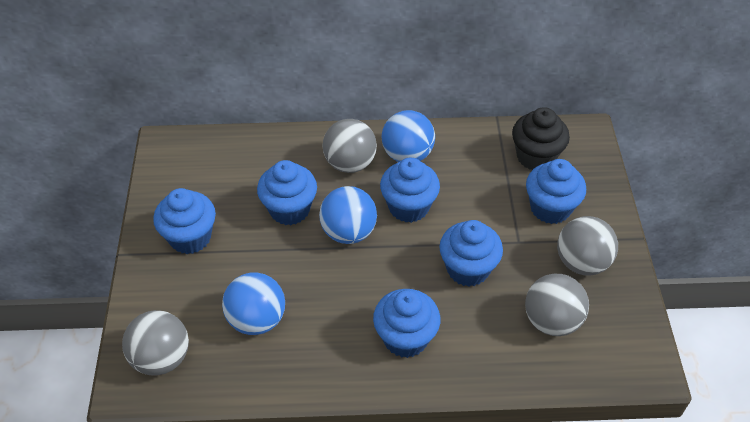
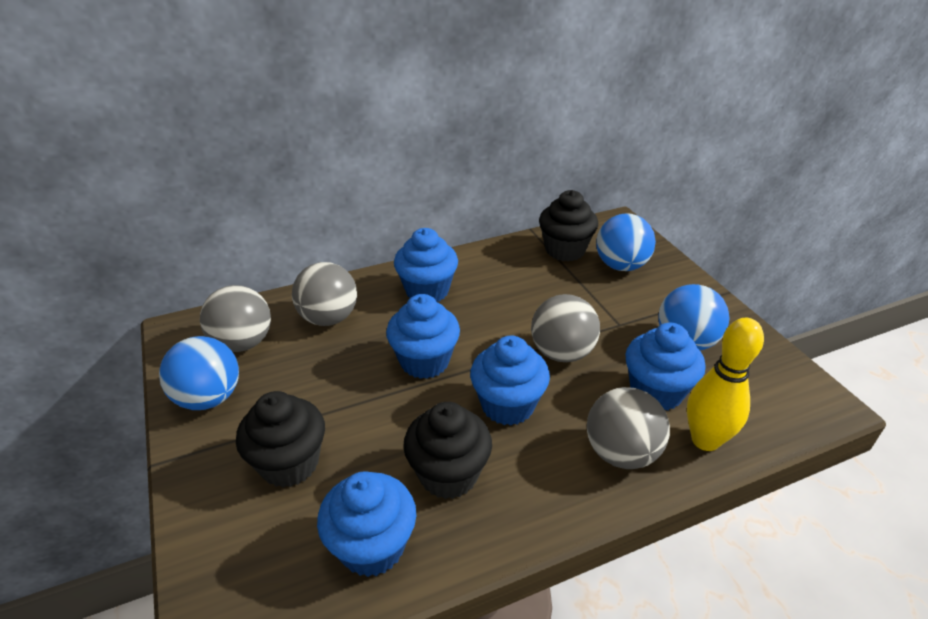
black cupcake: 1 -> 3
blue cupcake: 6 -> 5
yellow bowling pin: 0 -> 1

